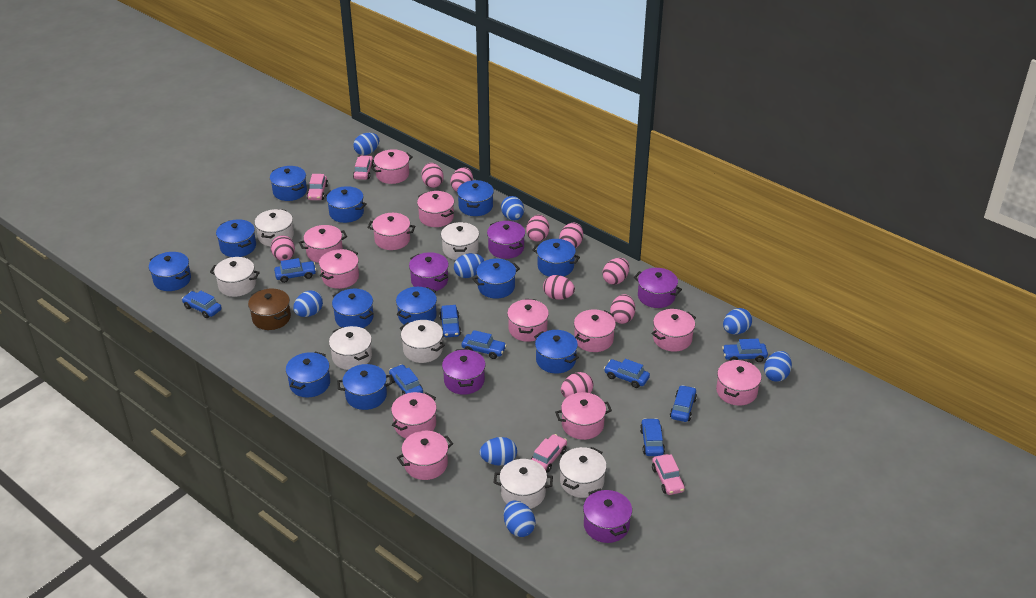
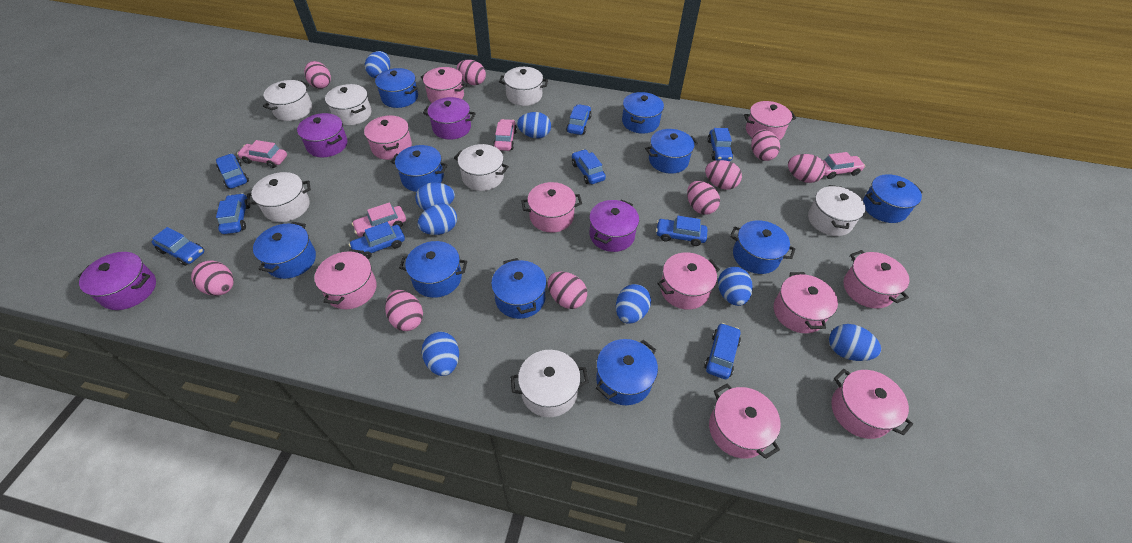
blue pot: 12 -> 10
brown pot: 1 -> 0
pink pot: 12 -> 10
purple pot: 5 -> 4

